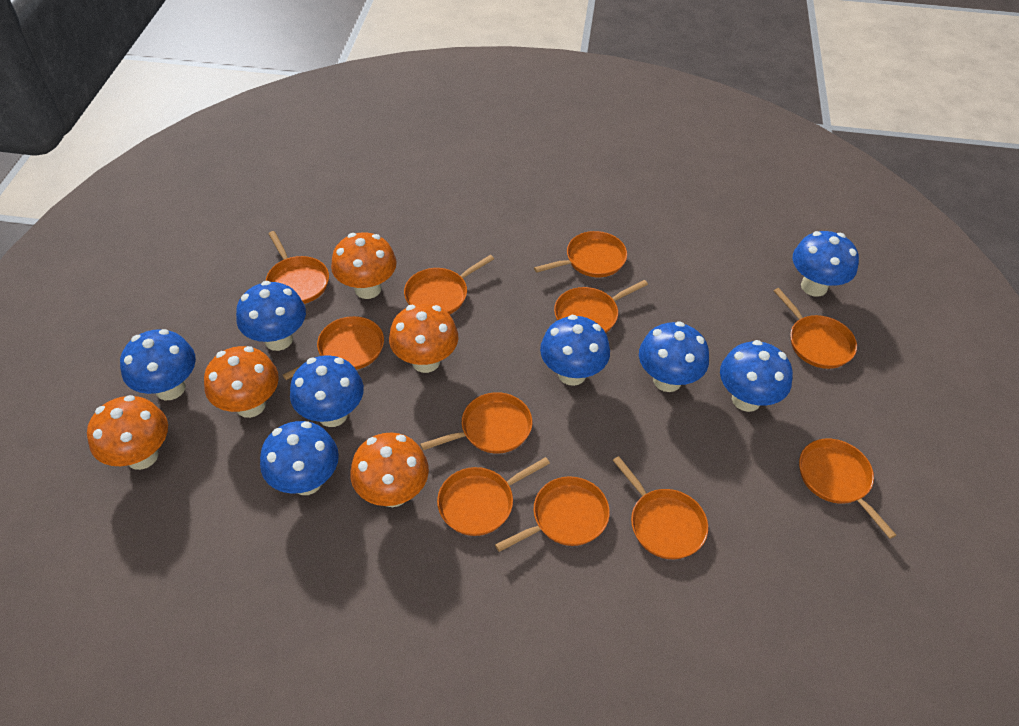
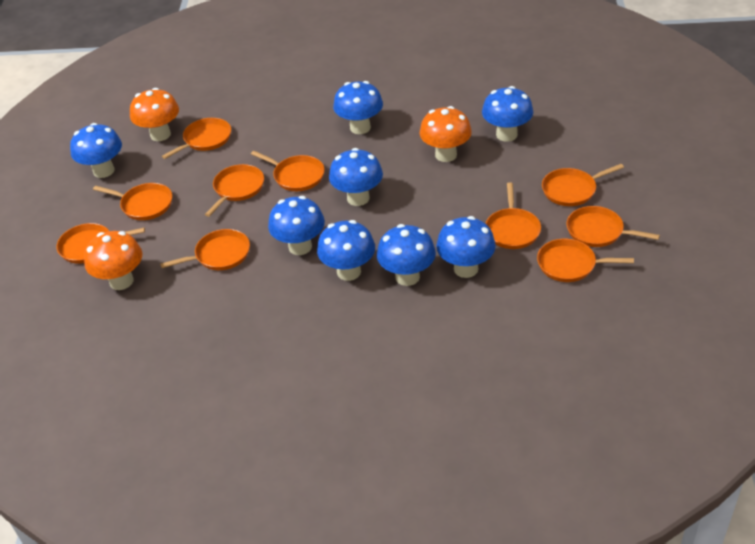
orange mushroom: 5 -> 3
orange pan: 11 -> 10

